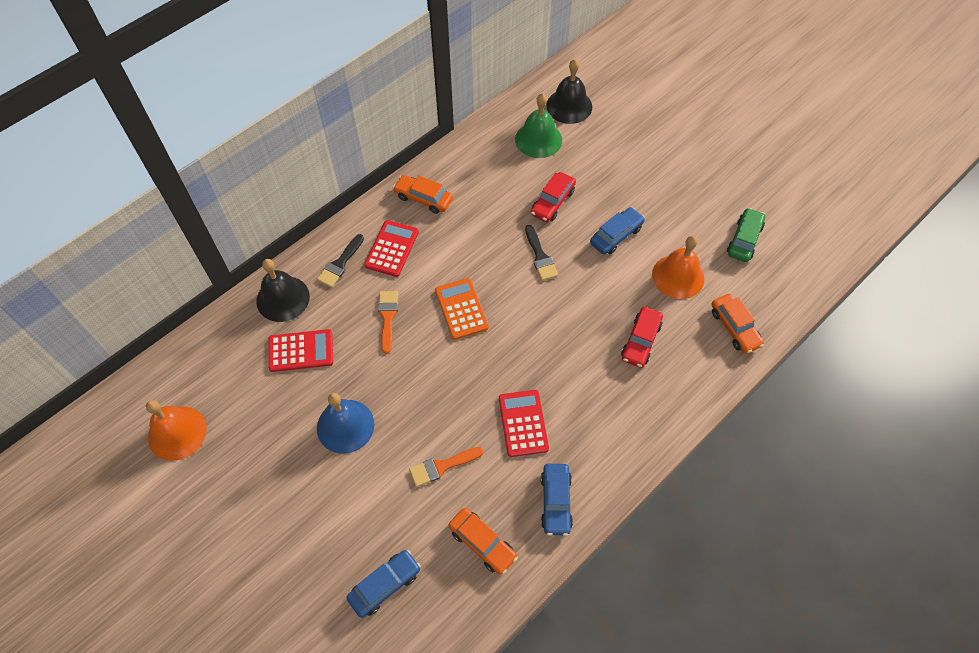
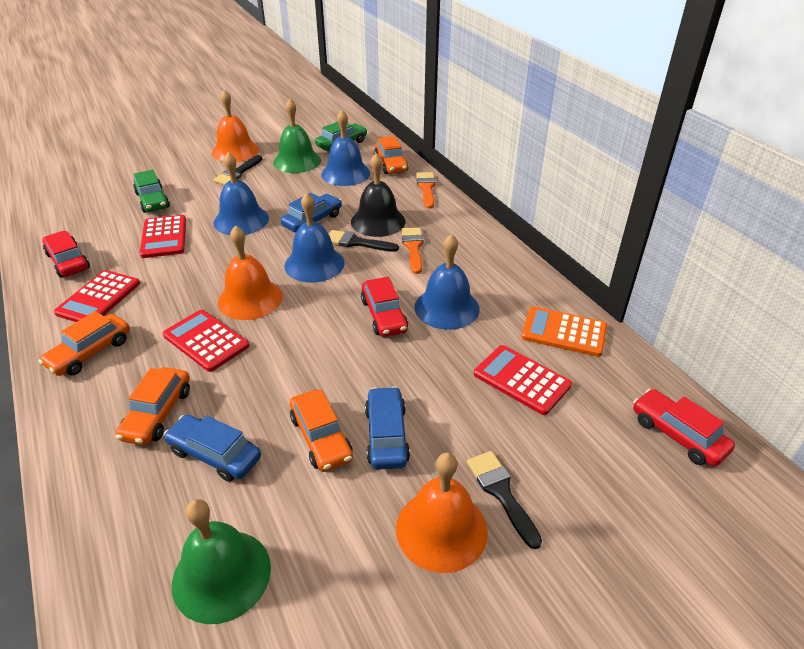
black bell: 2 -> 1
black brush: 2 -> 3
blue bell: 1 -> 4
green bell: 1 -> 2
green car: 1 -> 2
orange bell: 2 -> 3
orange car: 3 -> 4
red calculator: 3 -> 4
red car: 2 -> 3

